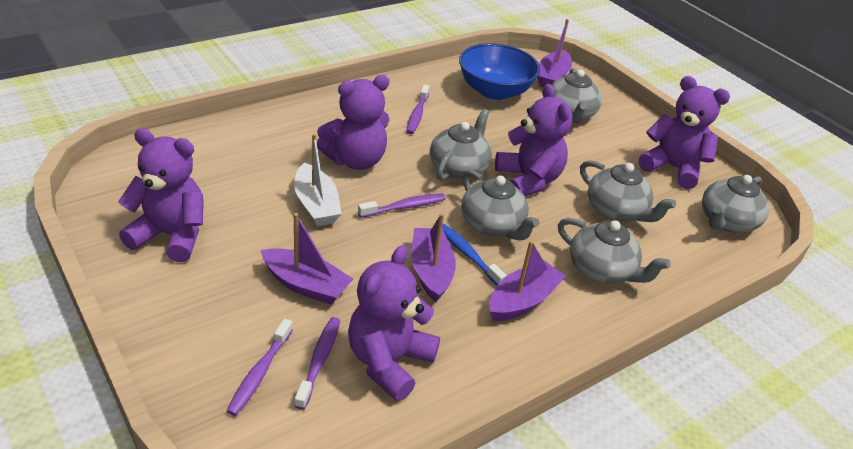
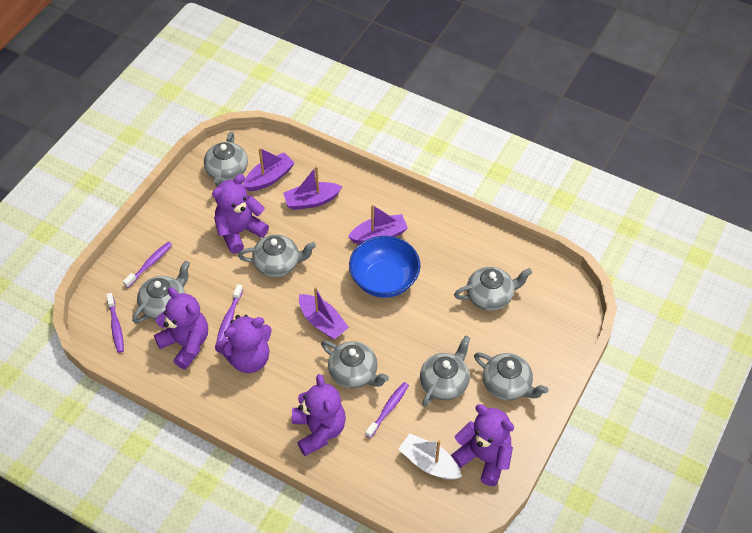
blue toothbrush: 1 -> 0
grey teapot: 6 -> 7

